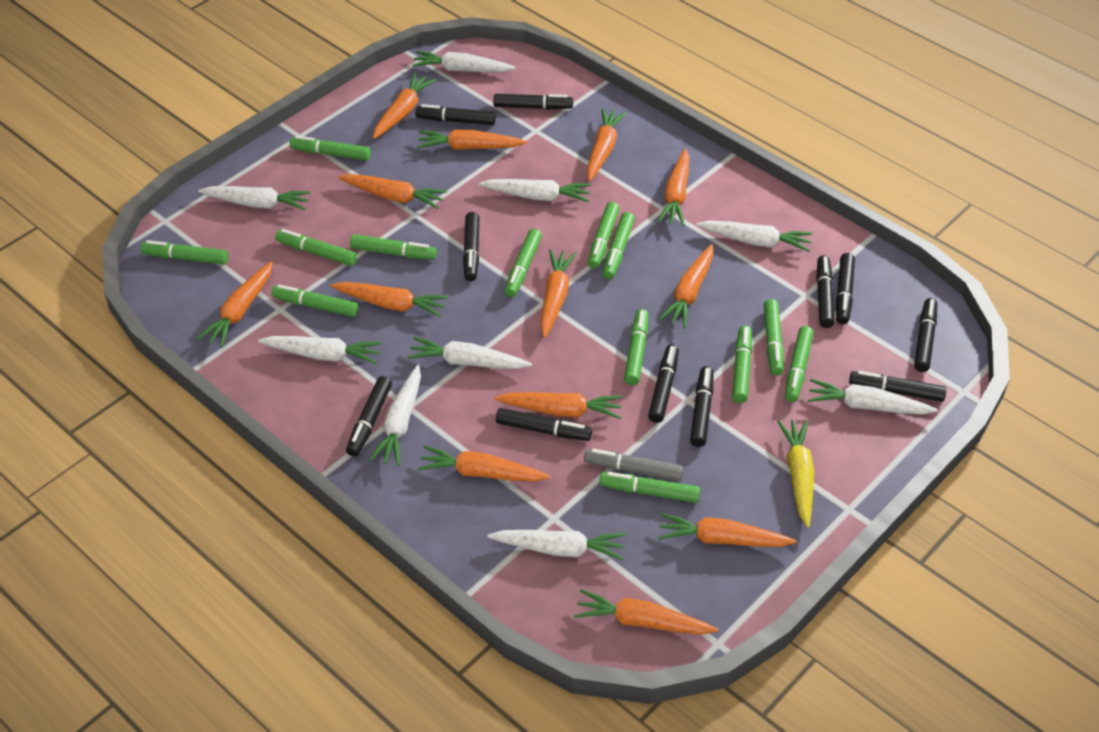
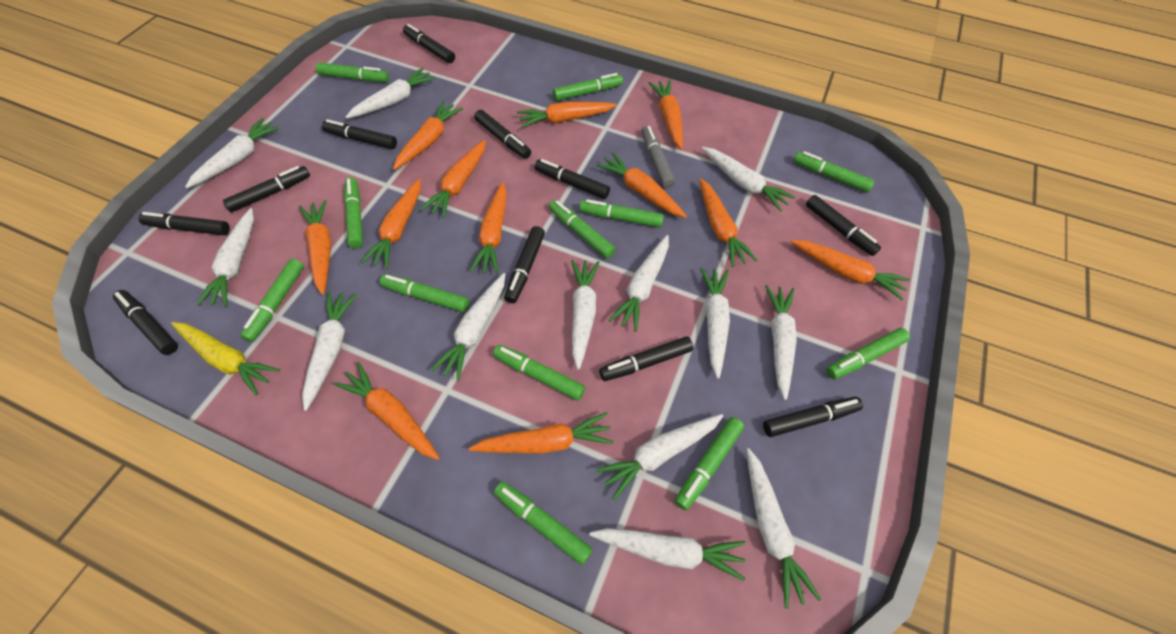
green marker: 13 -> 12
orange carrot: 13 -> 12
white carrot: 9 -> 13

